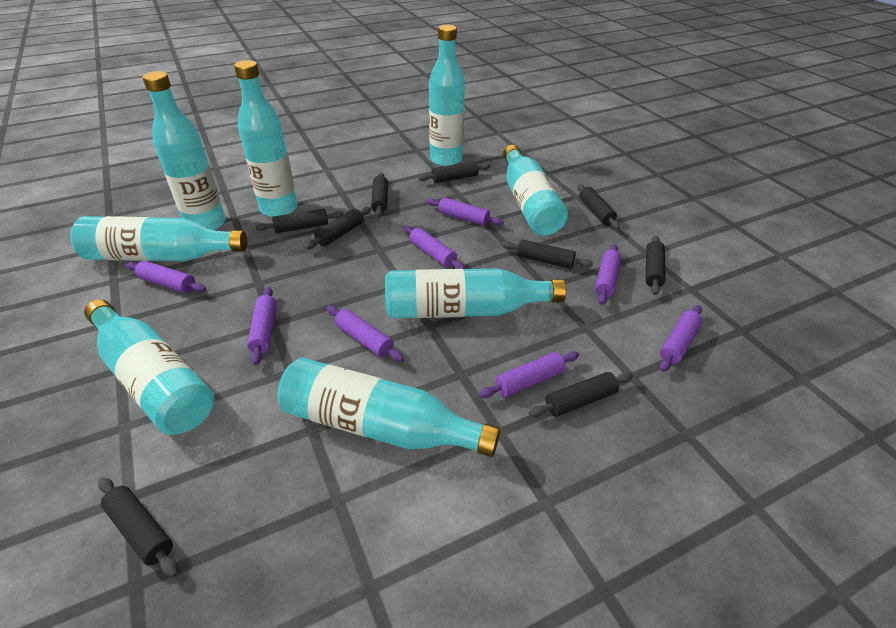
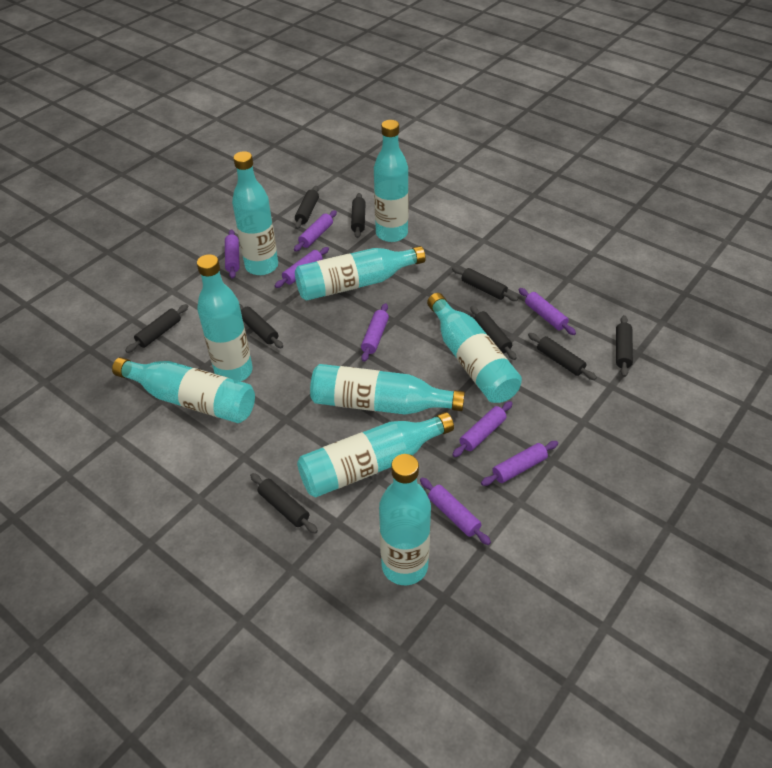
turquoise bottle: 8 -> 9

